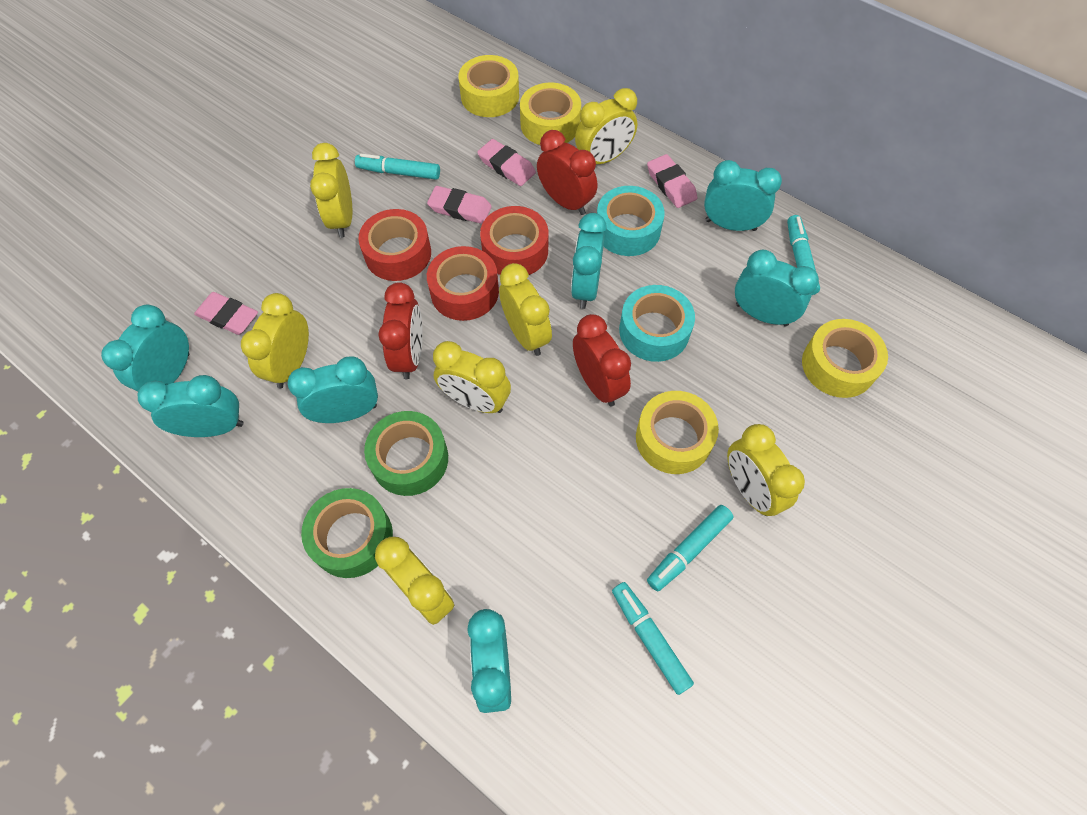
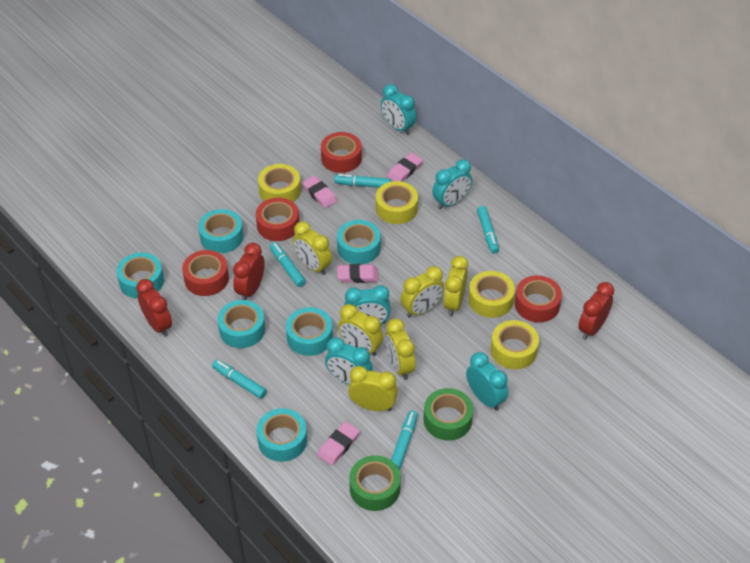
red tape: 3 -> 4
turquoise clock: 7 -> 5
turquoise marker: 4 -> 5
turquoise tape: 2 -> 6
yellow clock: 7 -> 6

